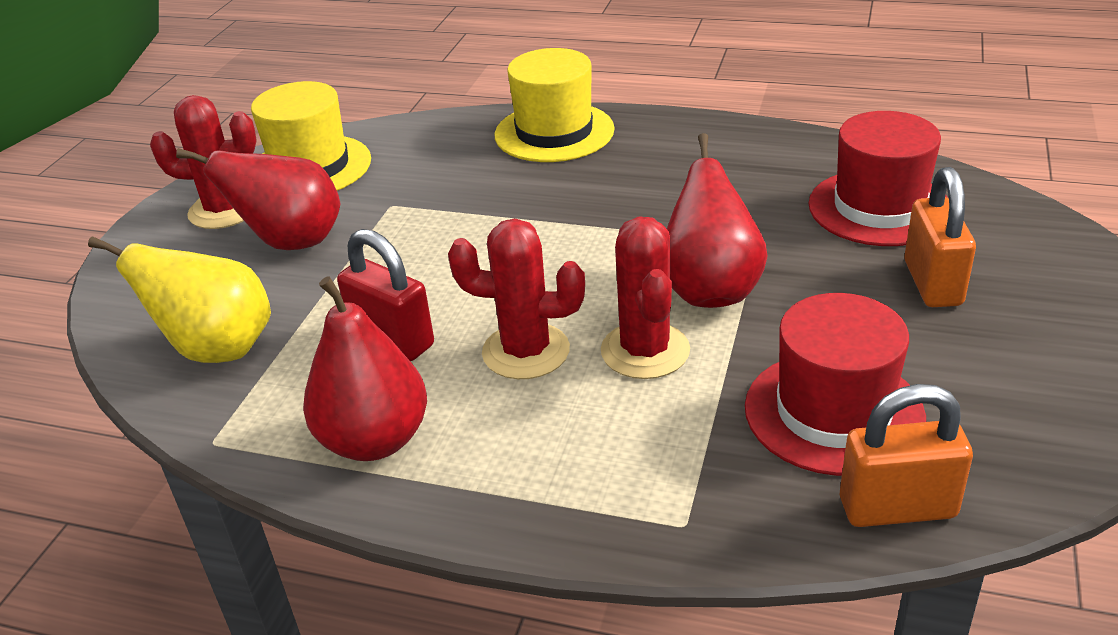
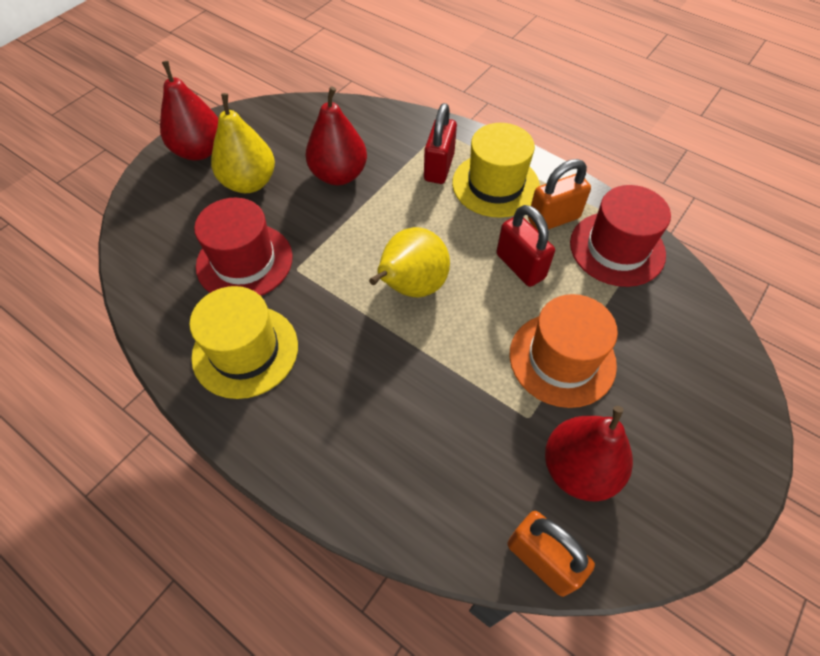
orange hat: 0 -> 1
red cactus: 3 -> 0
red padlock: 1 -> 2
yellow pear: 1 -> 2

